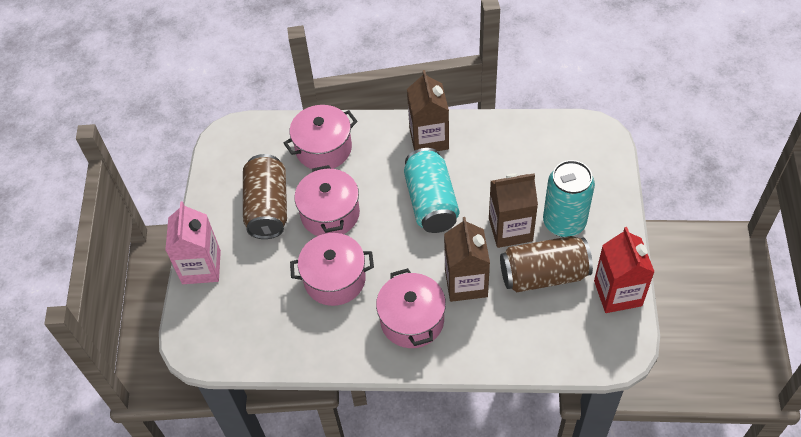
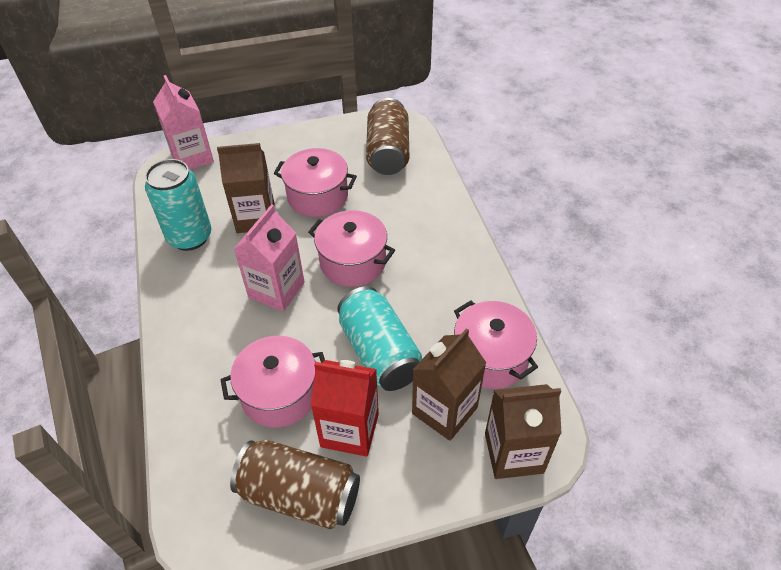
pink carton: 1 -> 2

